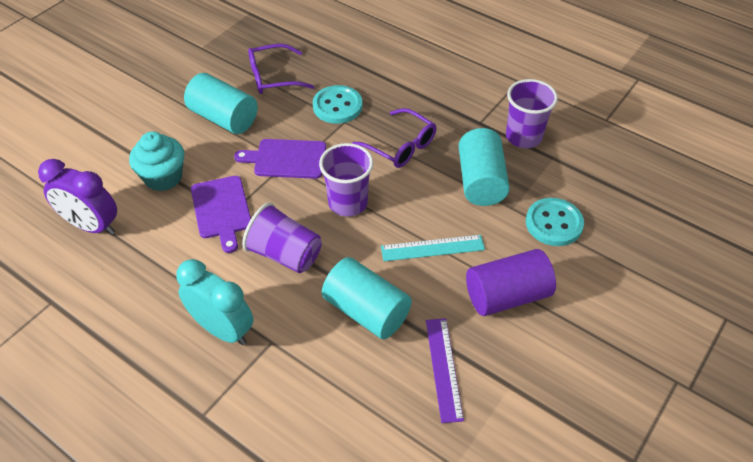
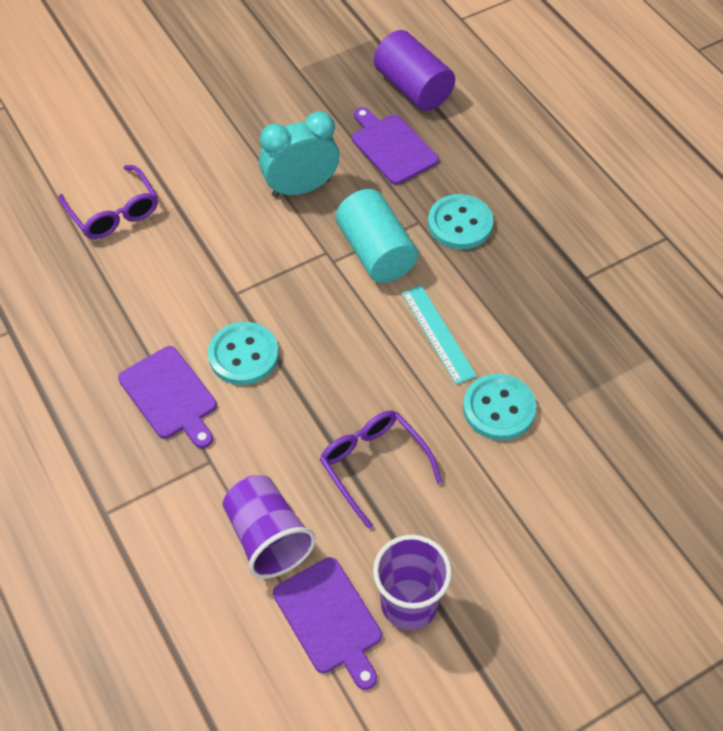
purple clock: 1 -> 0
purple cup: 3 -> 2
purple cutting board: 2 -> 3
purple ruler: 1 -> 0
turquoise button: 2 -> 3
turquoise cupcake: 1 -> 0
turquoise cylinder: 3 -> 1

